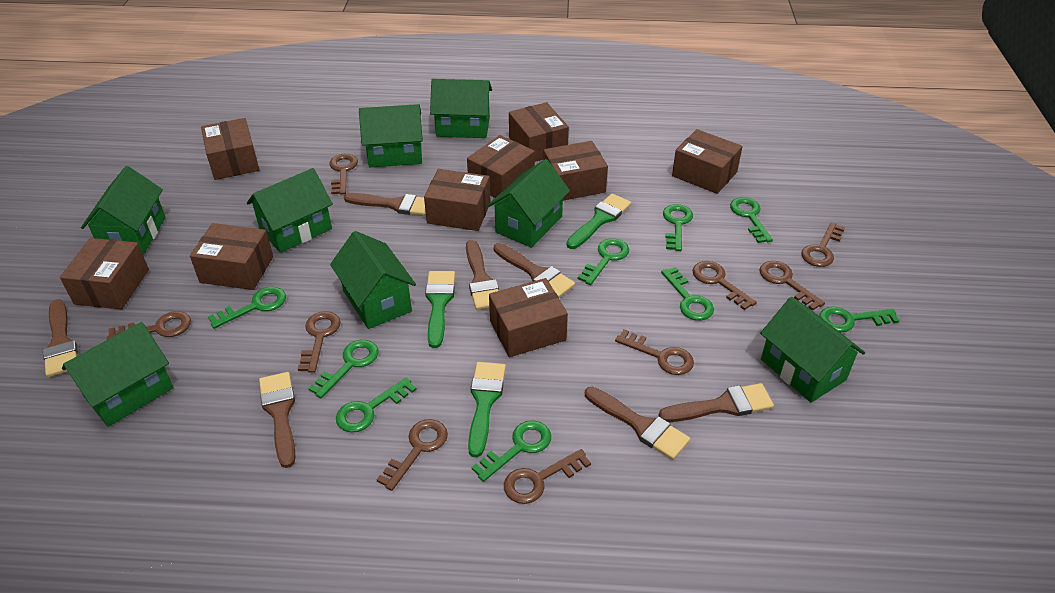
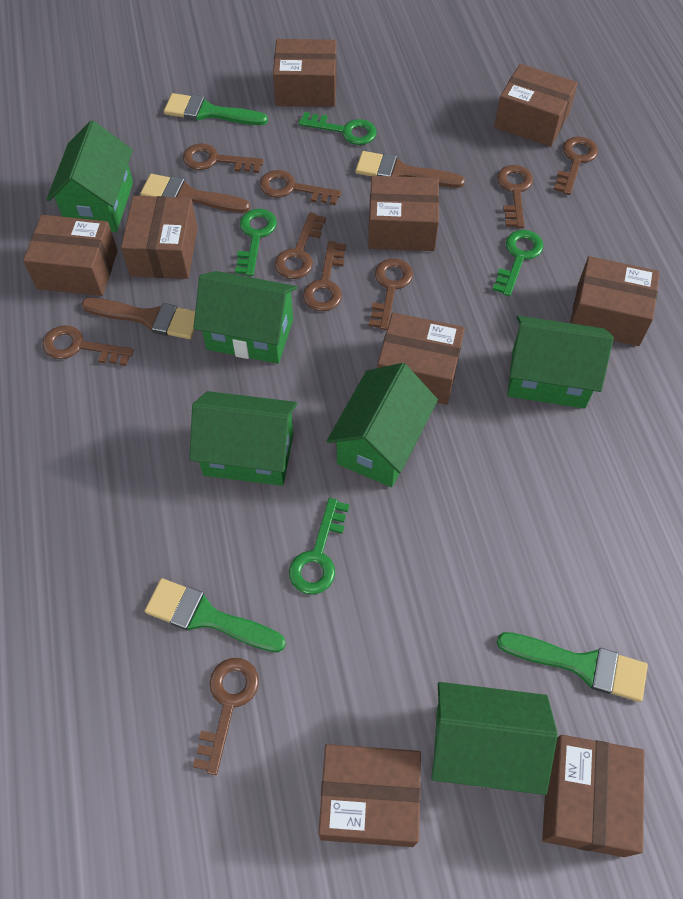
brown brush: 7 -> 3
green house: 8 -> 6
green key: 9 -> 4

